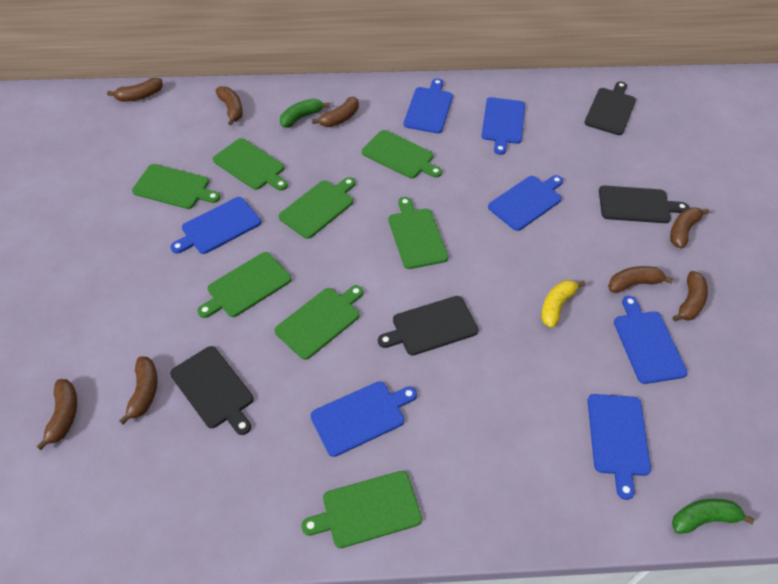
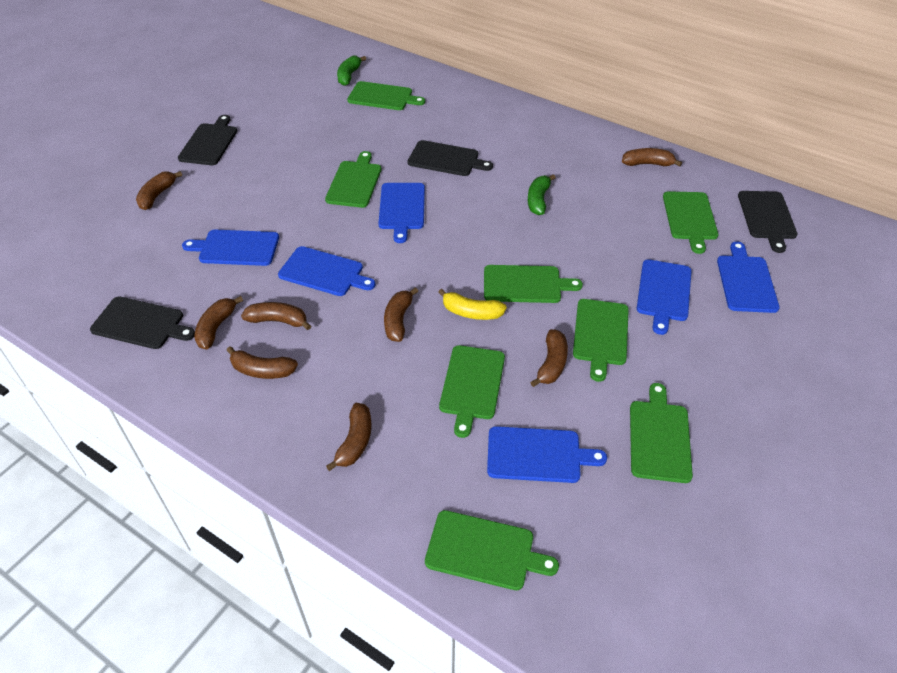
blue cutting board: 7 -> 6

